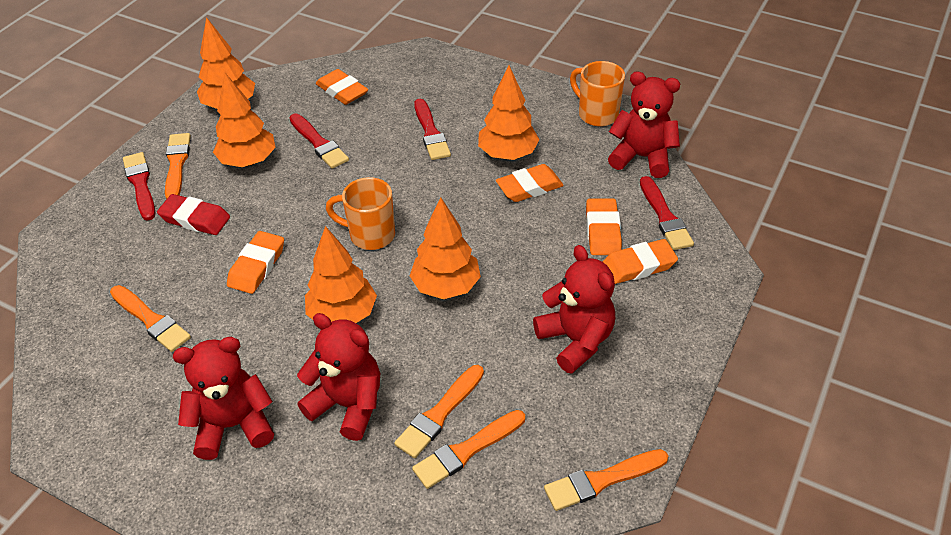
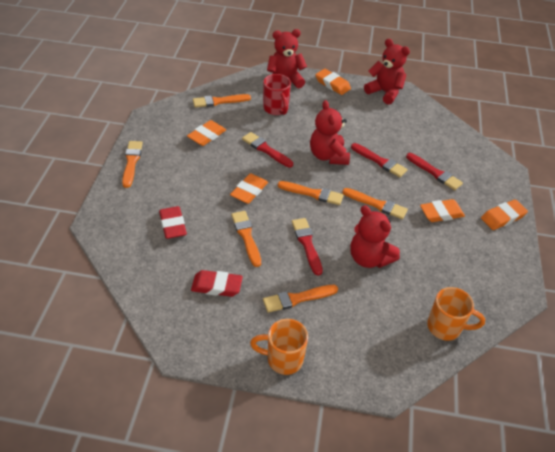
orange brush: 5 -> 6
orange tree: 5 -> 0
red eraser: 1 -> 2
red mug: 0 -> 1

